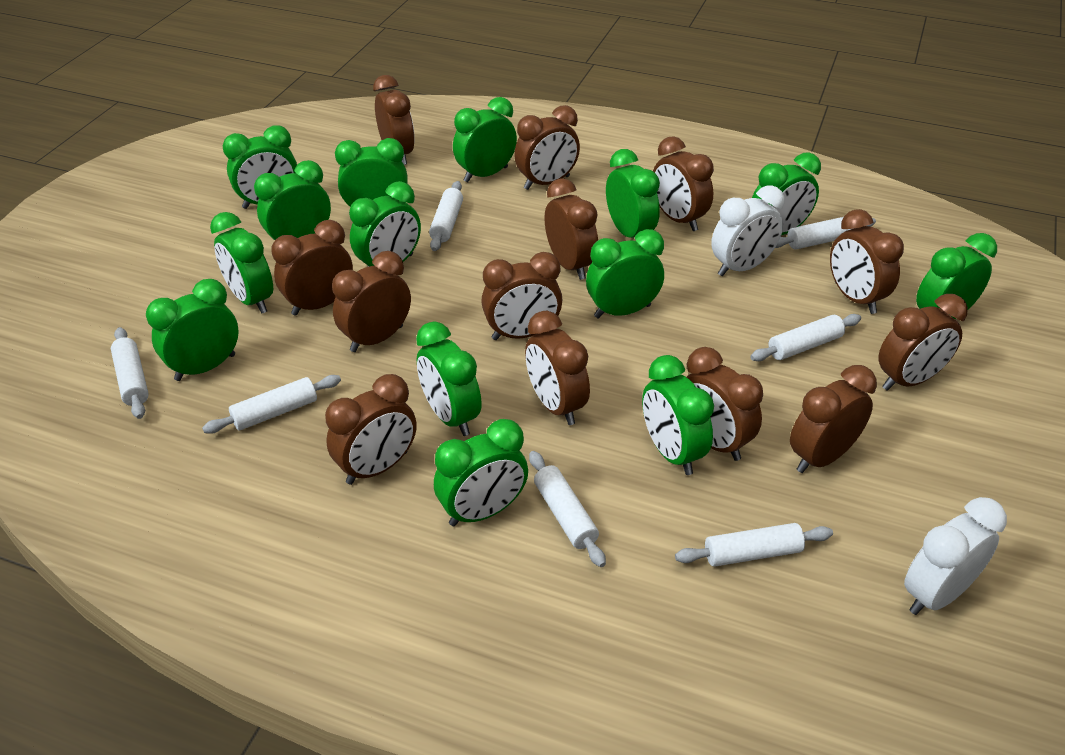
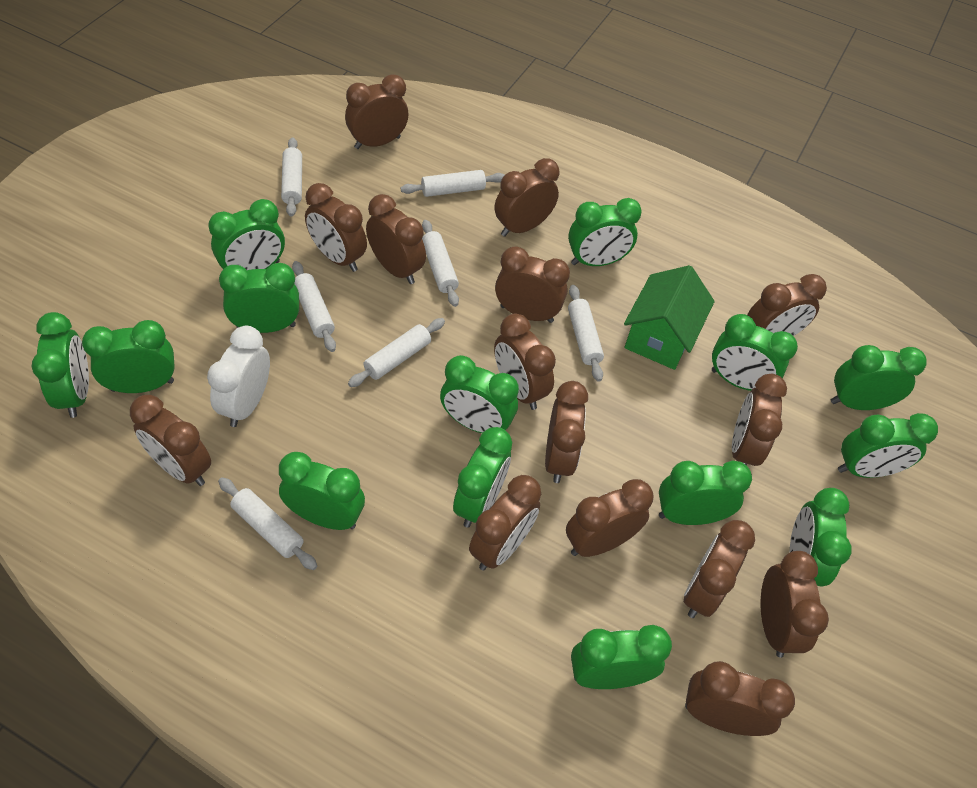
brown clock: 13 -> 15
green house: 0 -> 1
white clock: 2 -> 1

